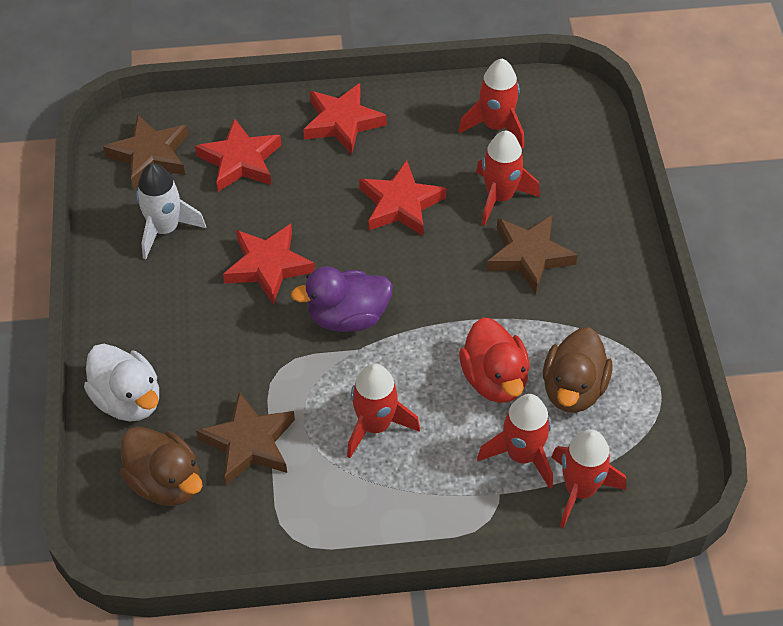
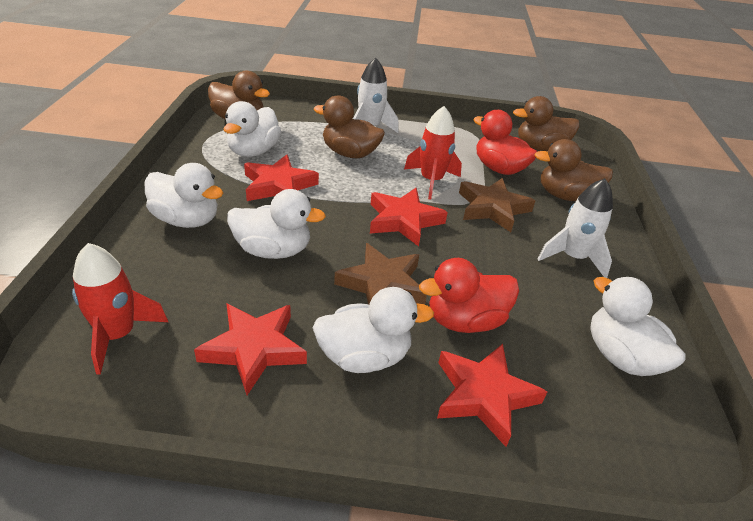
brown duck: 2 -> 4
brown star: 3 -> 2
purple duck: 1 -> 0
red duck: 1 -> 2
red rocket: 5 -> 2
white duck: 1 -> 5
white rocket: 1 -> 2

